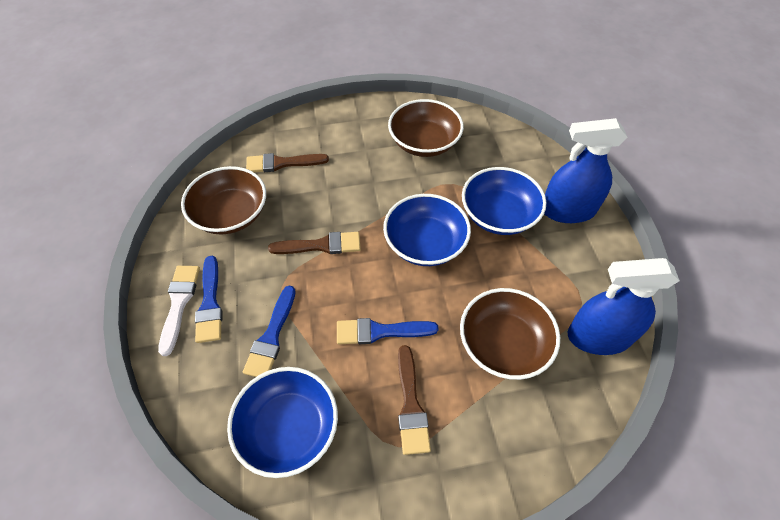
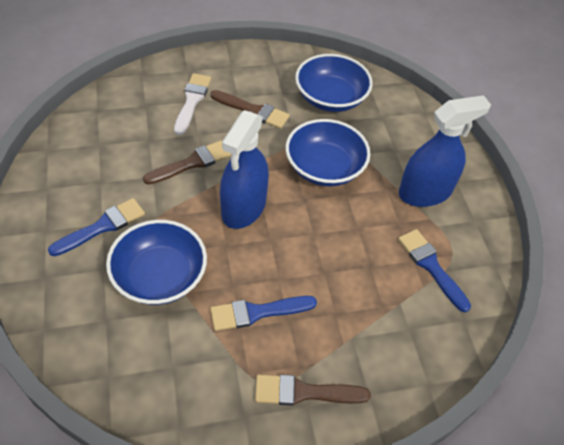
brown bowl: 3 -> 0

